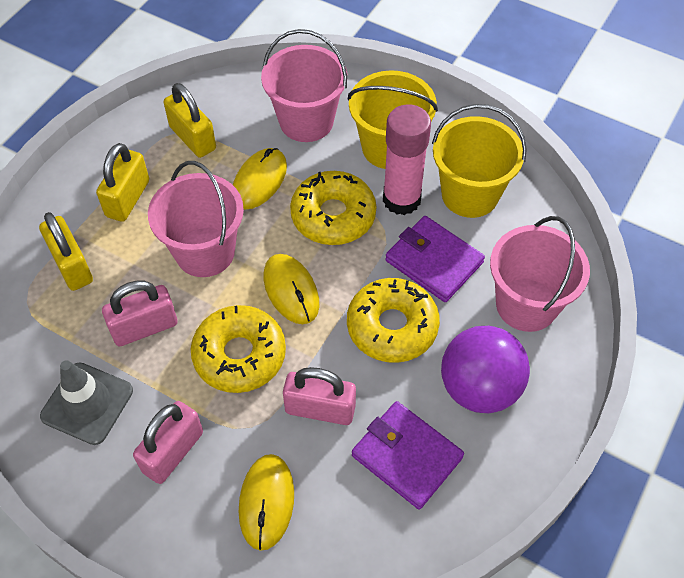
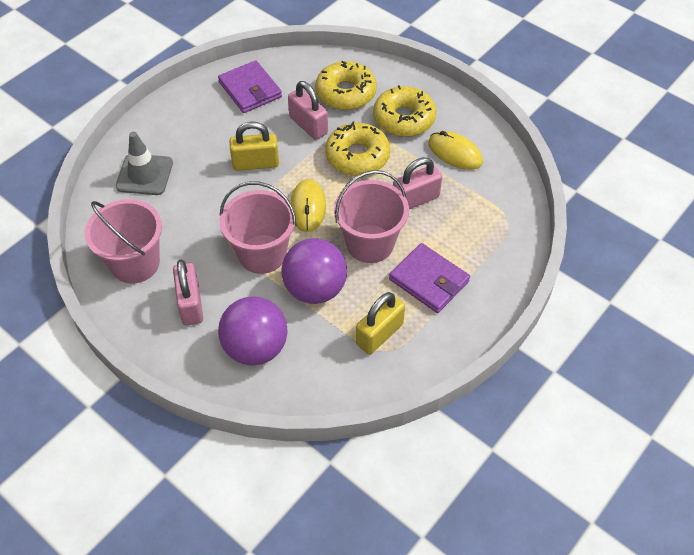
pink glue stick: 1 -> 0
purple ball: 1 -> 2
yellow bucket: 2 -> 0
yellow mouse: 3 -> 2
yellow padlock: 3 -> 2

